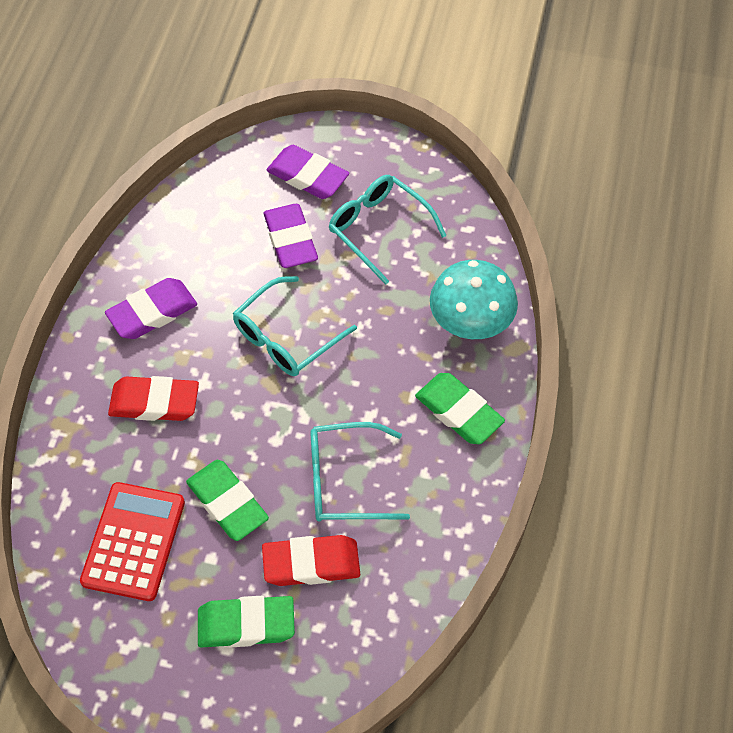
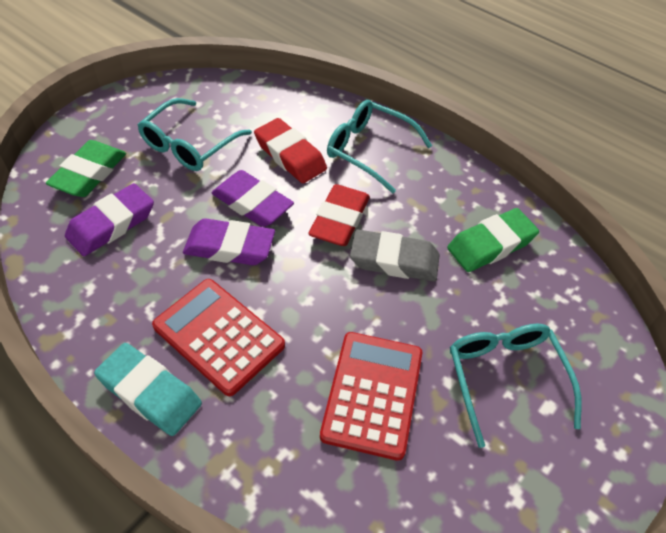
green eraser: 3 -> 2
grey eraser: 0 -> 1
red calculator: 1 -> 2
turquoise eraser: 0 -> 1
turquoise mushroom: 1 -> 0

